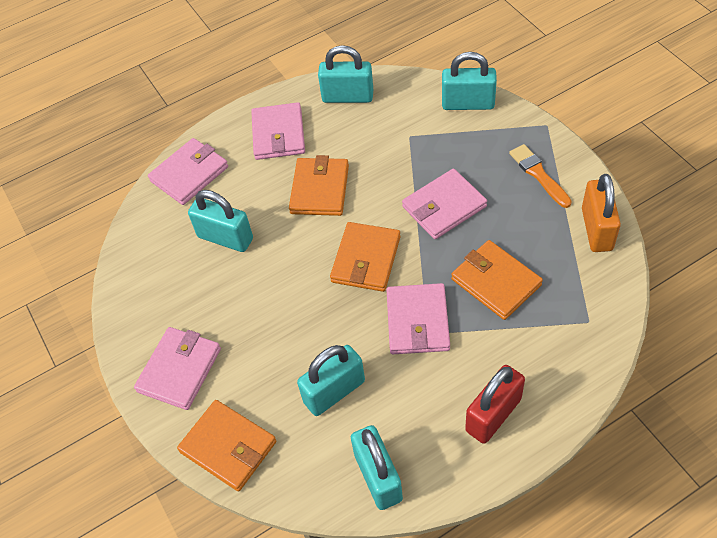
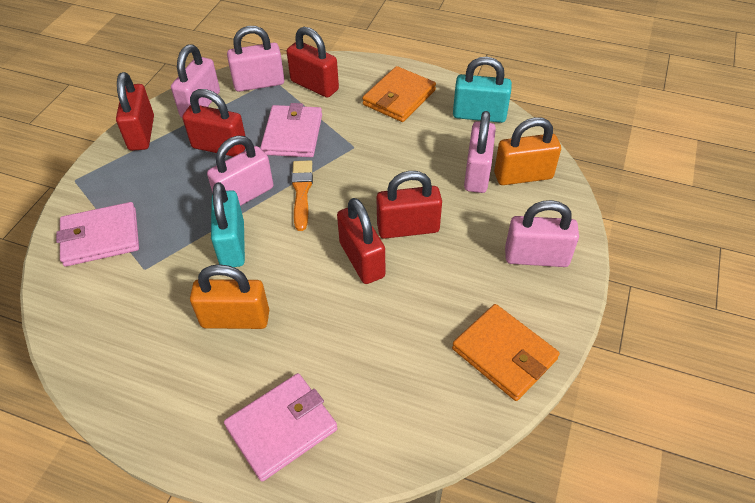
orange padlock: 1 -> 2
orange wallet: 4 -> 2
pink padlock: 0 -> 5
pink wallet: 5 -> 3
red padlock: 1 -> 5
turquoise padlock: 5 -> 2

